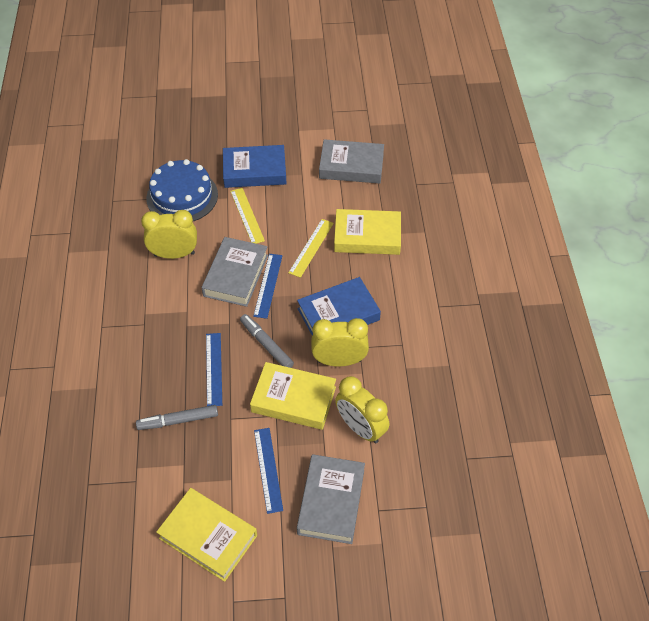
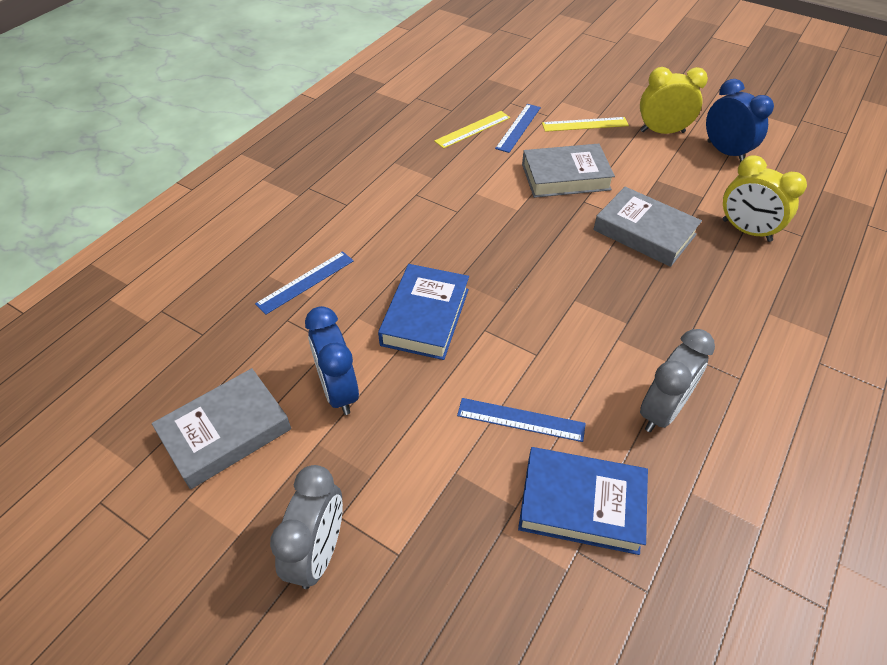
blue cake: 1 -> 0
blue clock: 0 -> 2
grey clock: 0 -> 2
grey marker: 2 -> 0
yellow book: 3 -> 0
yellow clock: 3 -> 2

